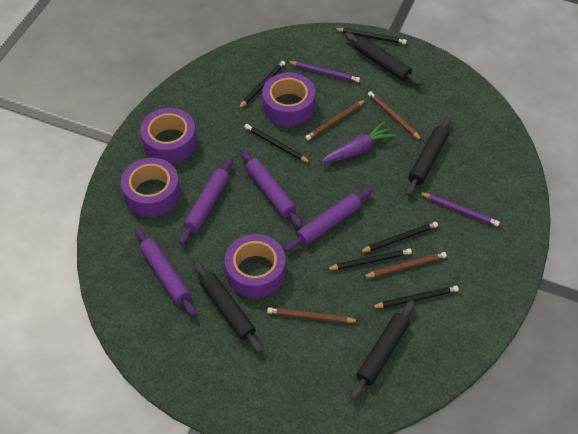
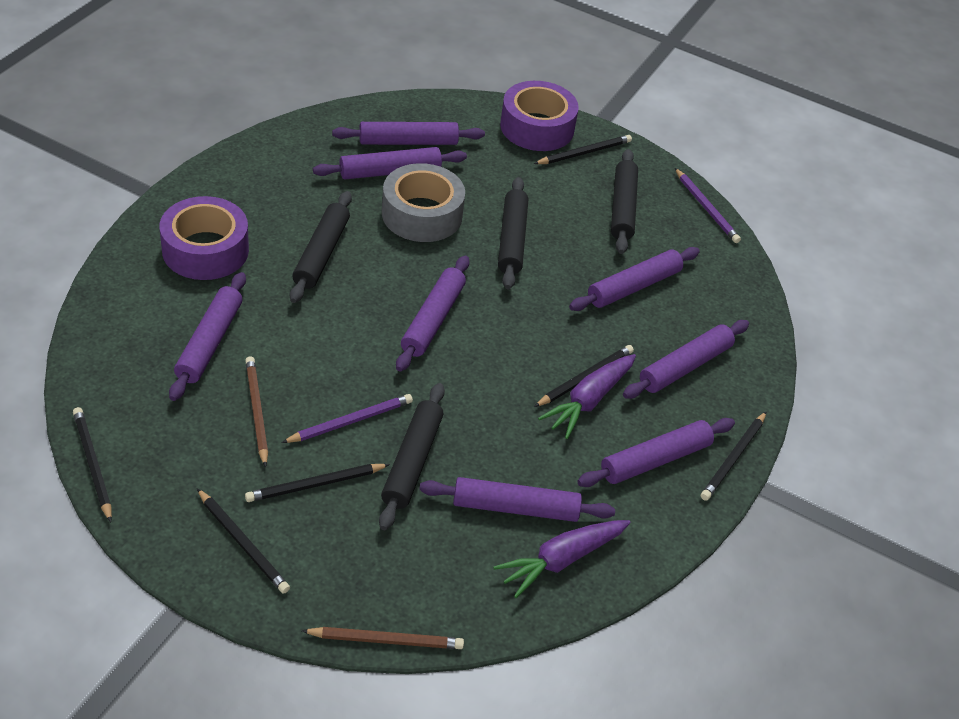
brown pencil: 4 -> 2
grey tape: 0 -> 1
purple carrot: 1 -> 2
purple rolling pin: 4 -> 8
purple tape: 4 -> 2

